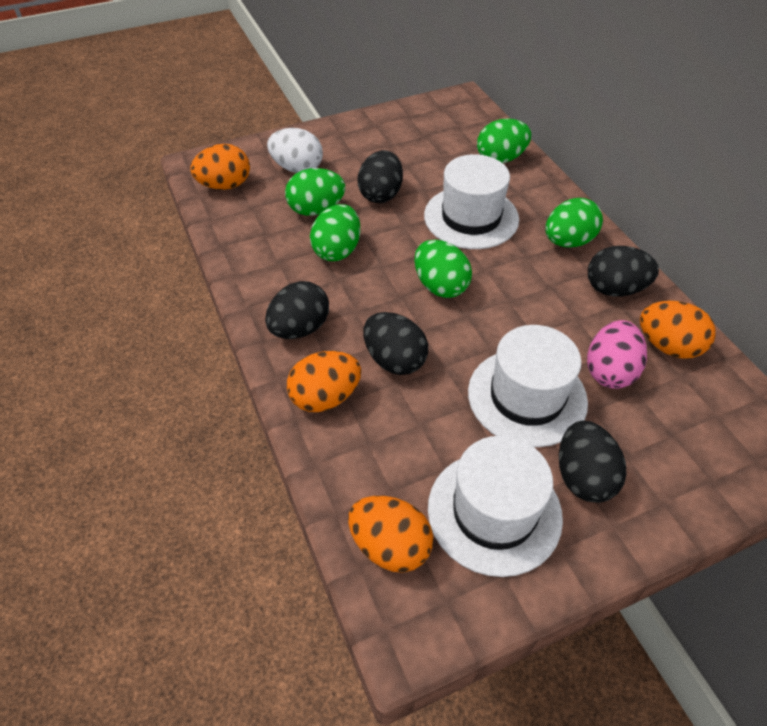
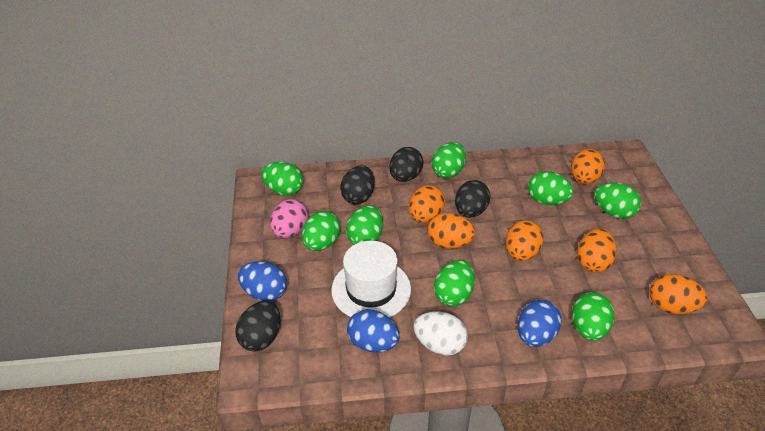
black egg: 5 -> 4
blue egg: 0 -> 3
green egg: 5 -> 8
orange egg: 4 -> 6
white hat: 3 -> 1

